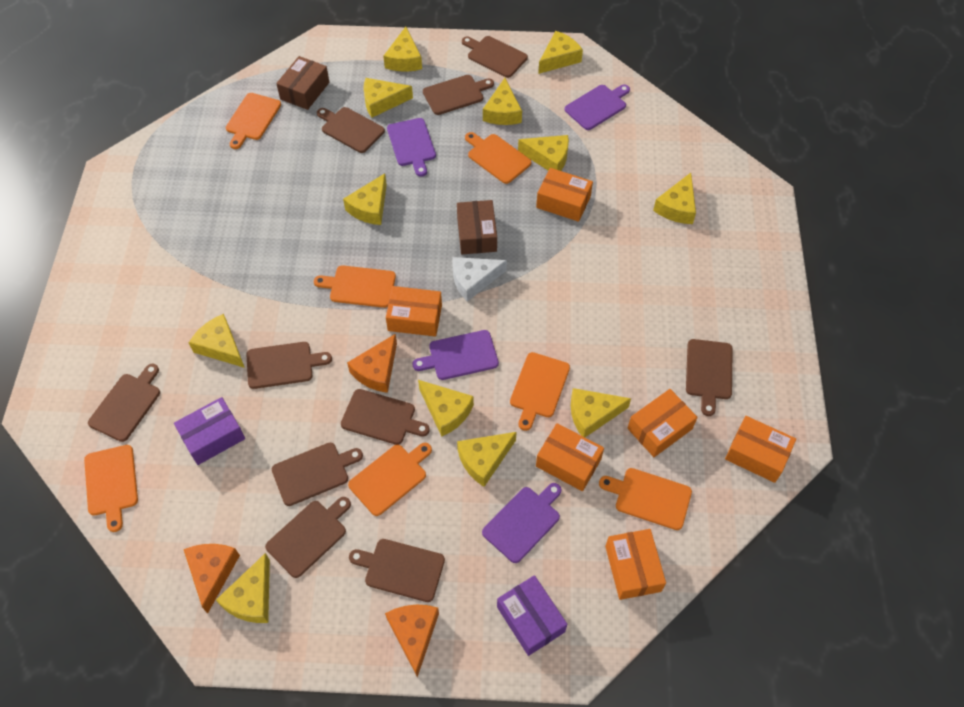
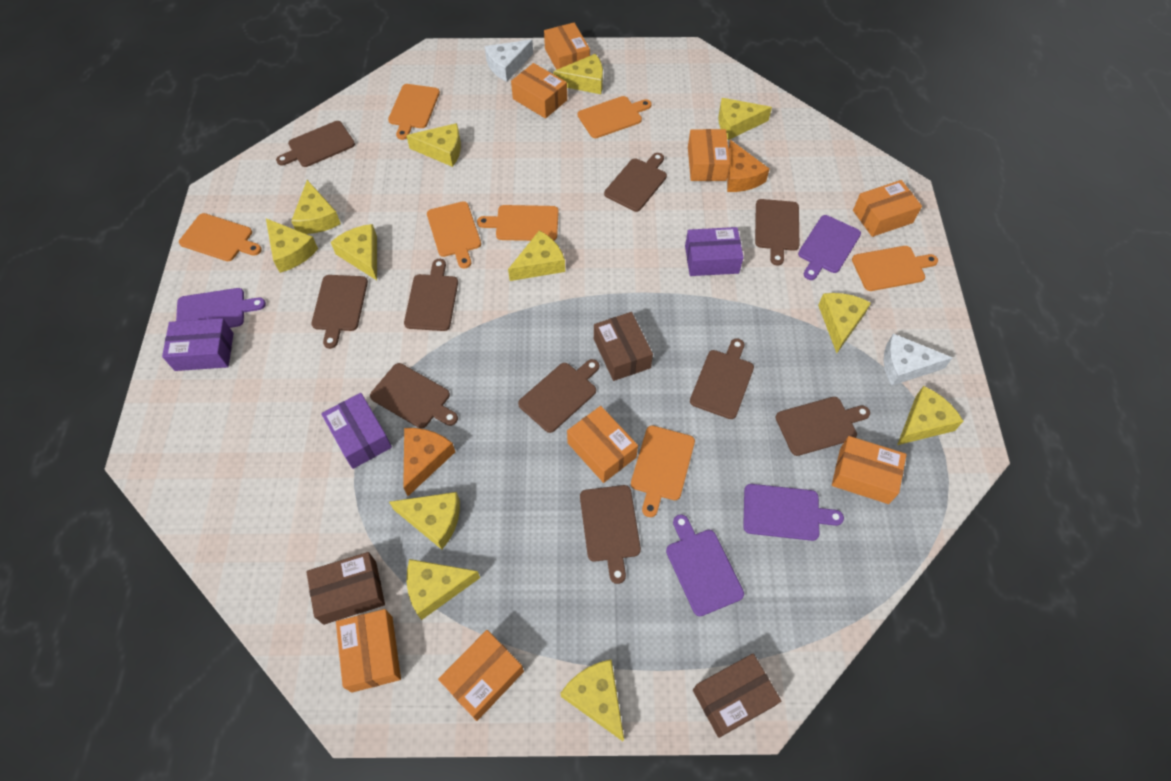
brown box: 2 -> 3
orange box: 6 -> 8
orange cheese: 3 -> 2
purple box: 2 -> 3
white cheese: 1 -> 2

